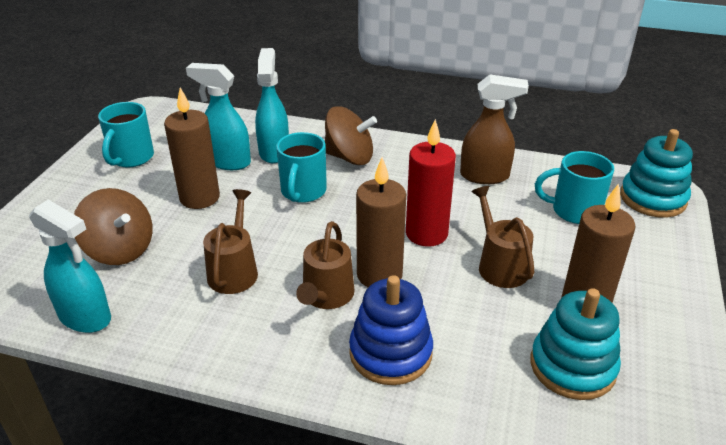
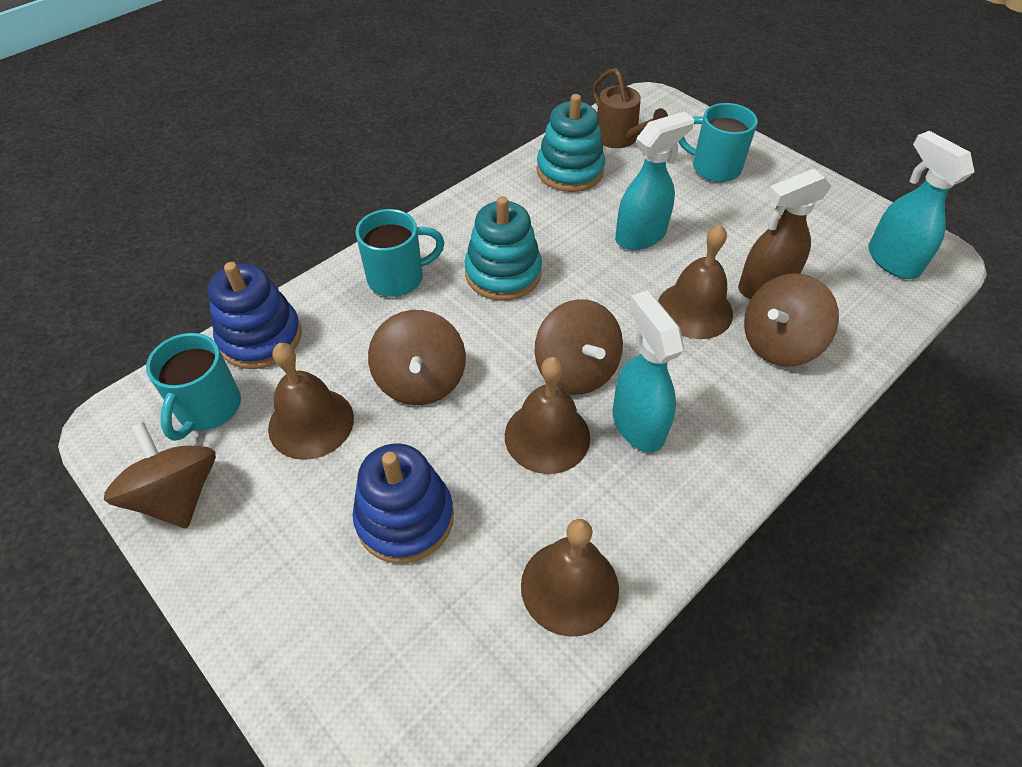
blue stacking toy: 1 -> 2
brown bell: 0 -> 4
brown candle: 3 -> 0
brown spinning top: 2 -> 4
brown watering can: 3 -> 1
red candle: 1 -> 0

